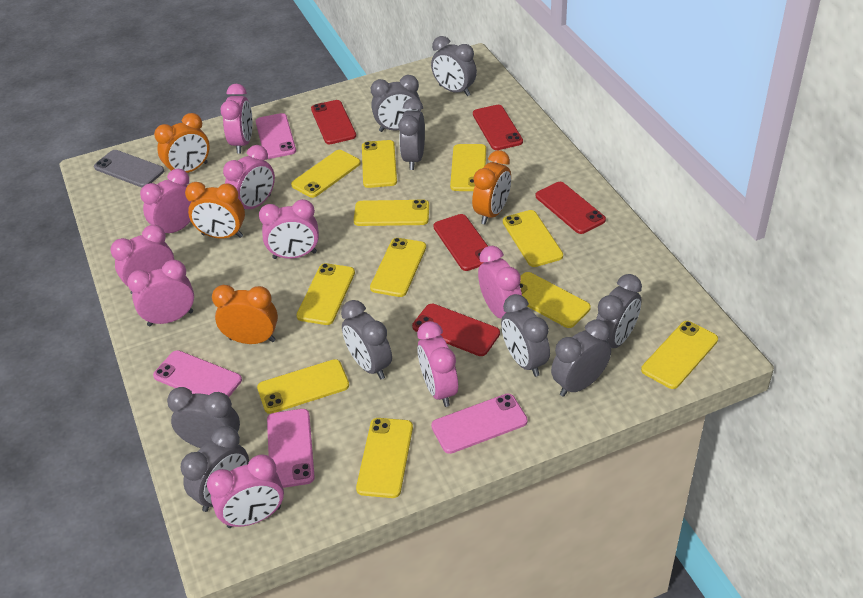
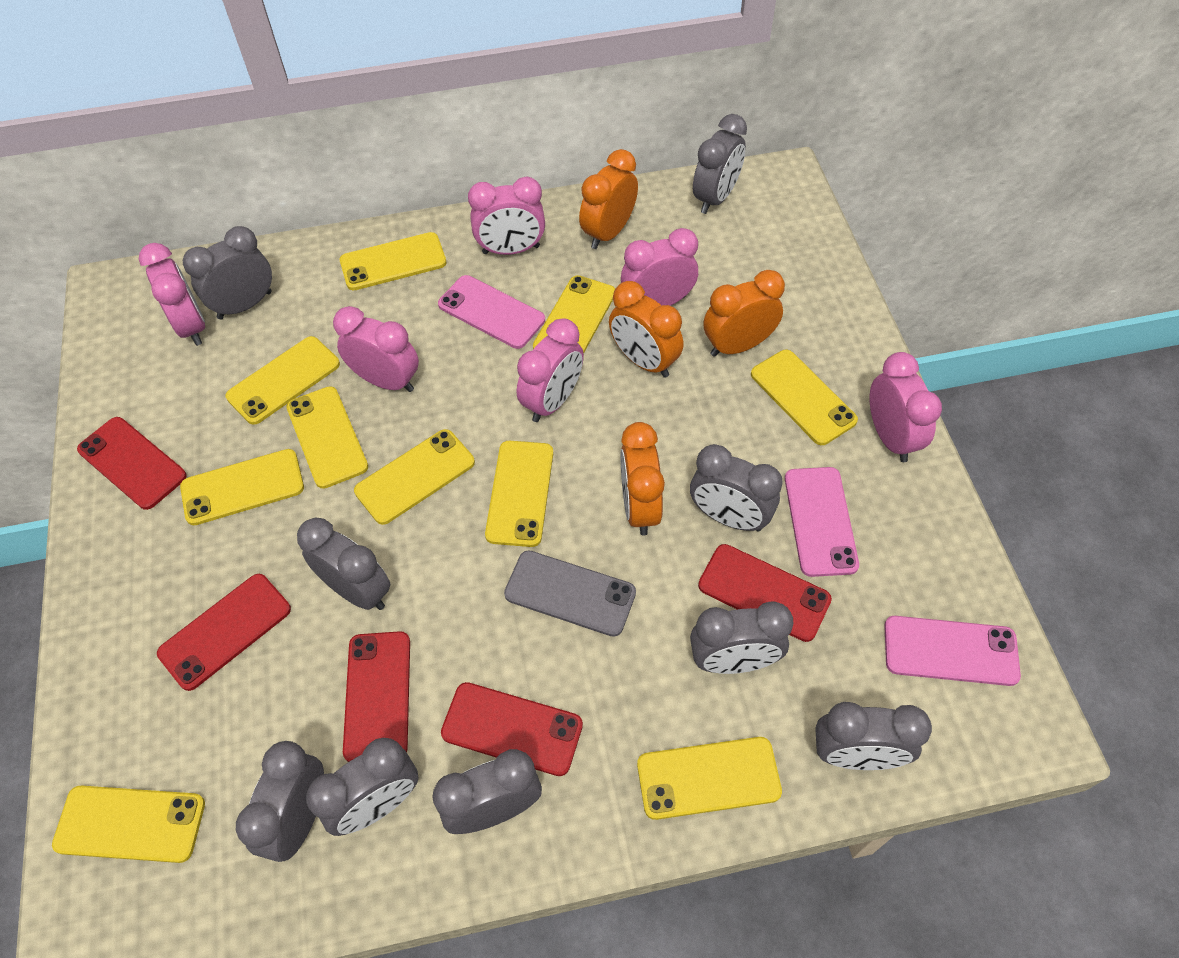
pink clock: 9 -> 6
pink phone: 4 -> 3
yellow phone: 11 -> 10

